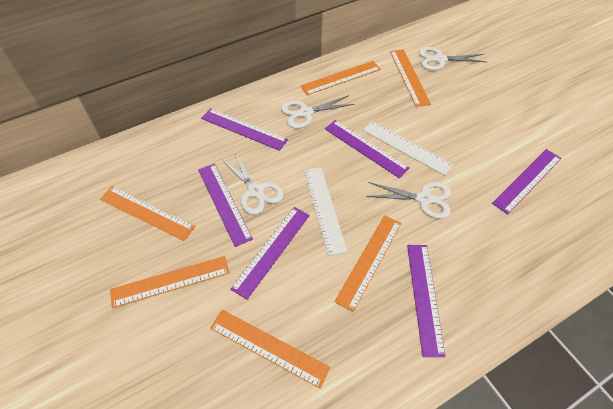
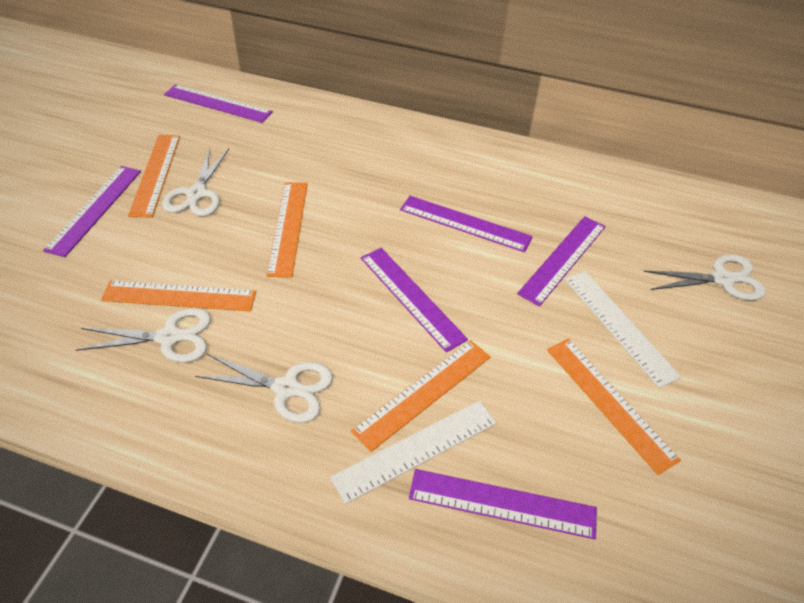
orange ruler: 6 -> 5

